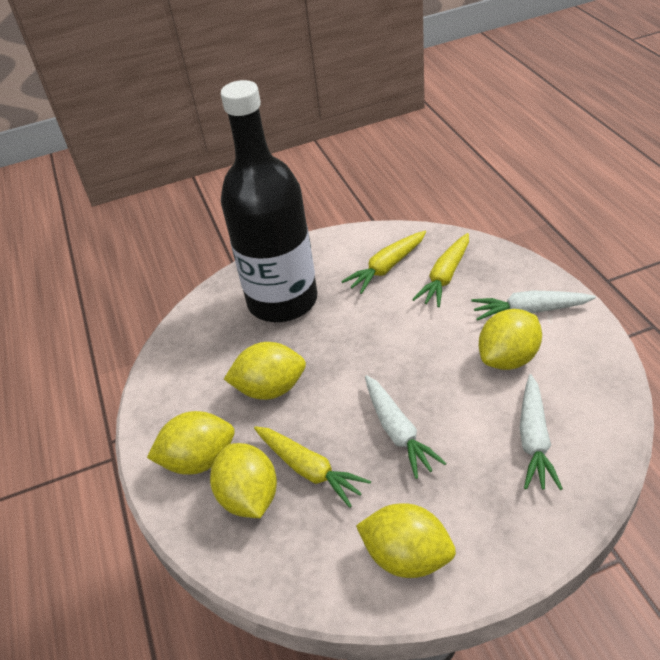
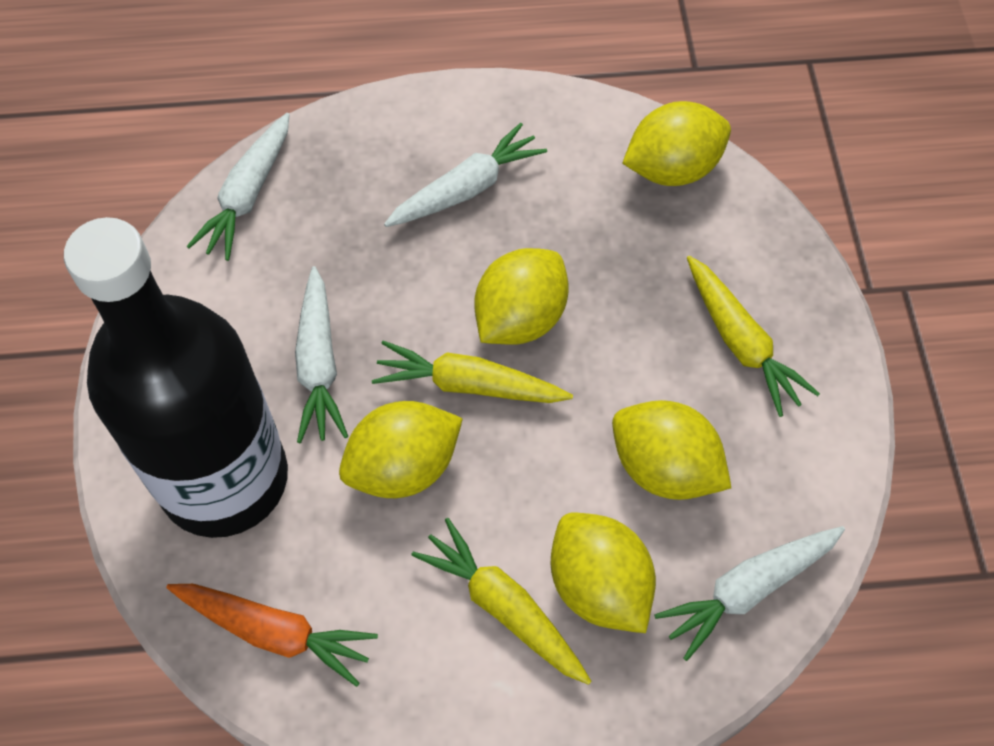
orange carrot: 0 -> 1
white carrot: 3 -> 4

